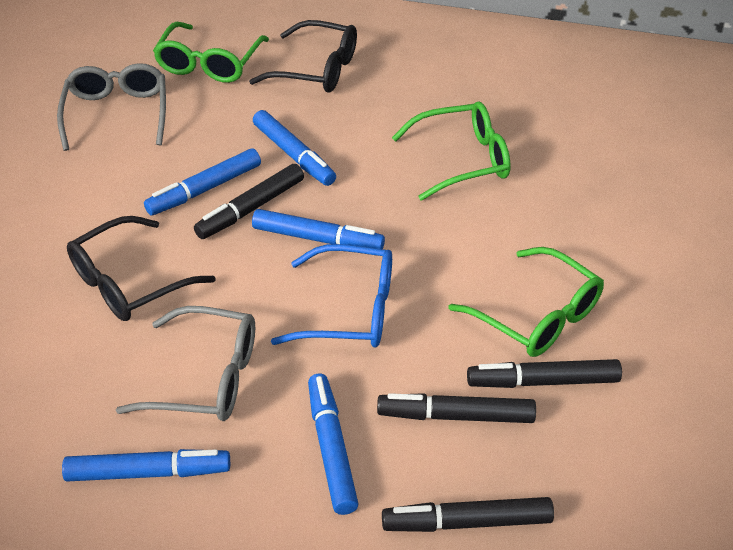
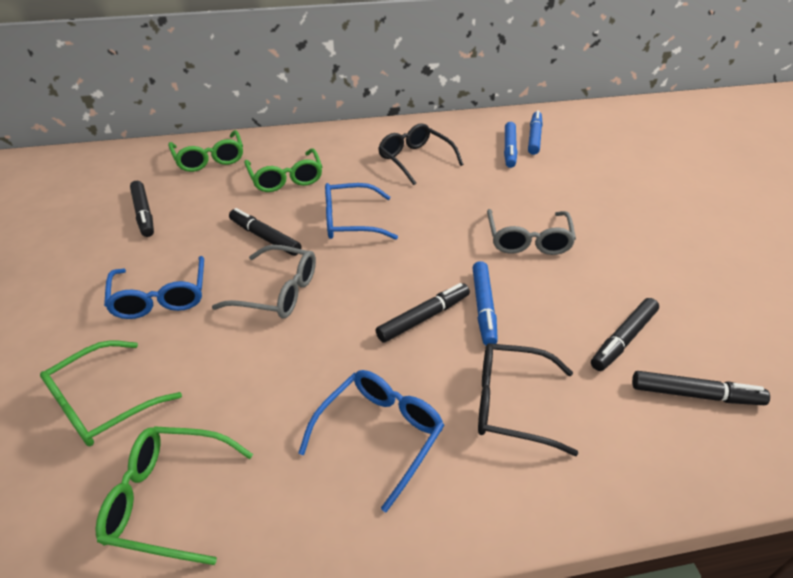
black marker: 4 -> 5
blue glasses: 1 -> 3
blue marker: 5 -> 3
green glasses: 3 -> 4

